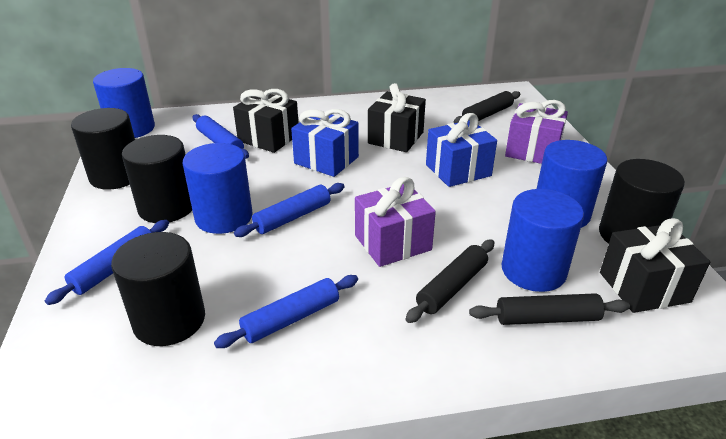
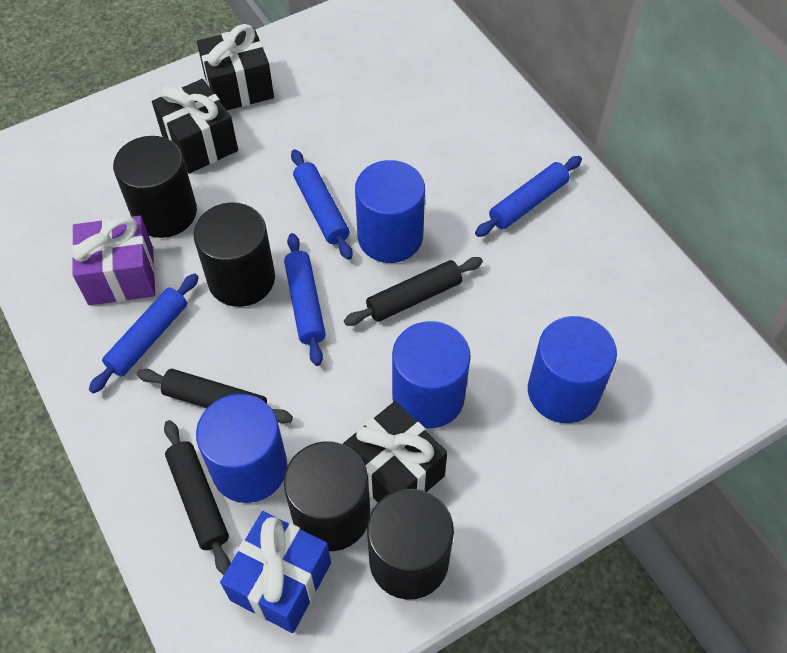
blue gift: 2 -> 1
purple gift: 2 -> 1

